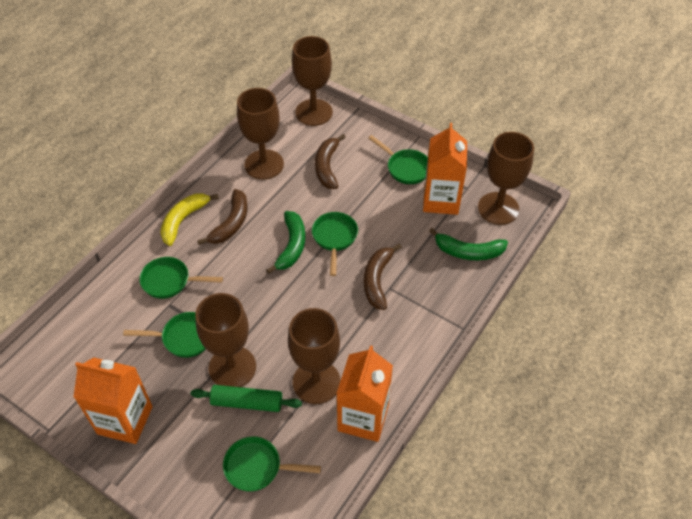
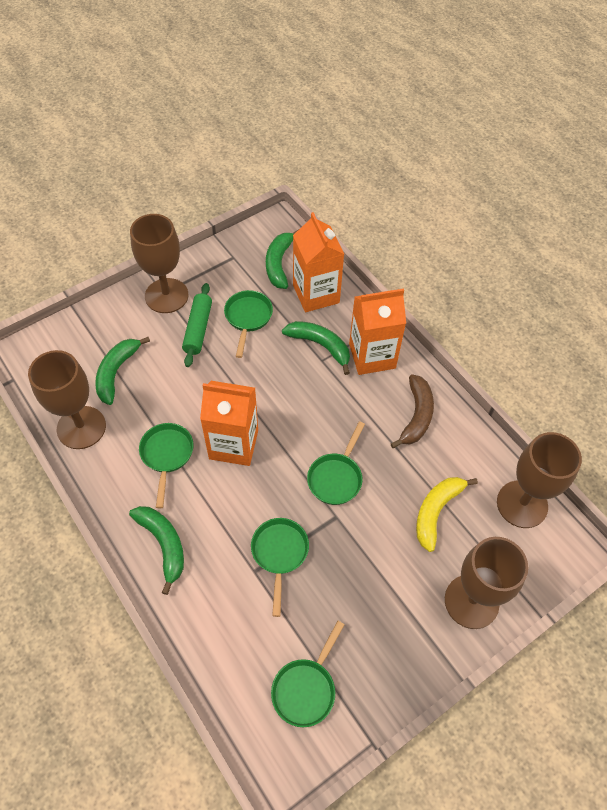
brown banana: 3 -> 1
brown goblet: 5 -> 4
green banana: 2 -> 4

